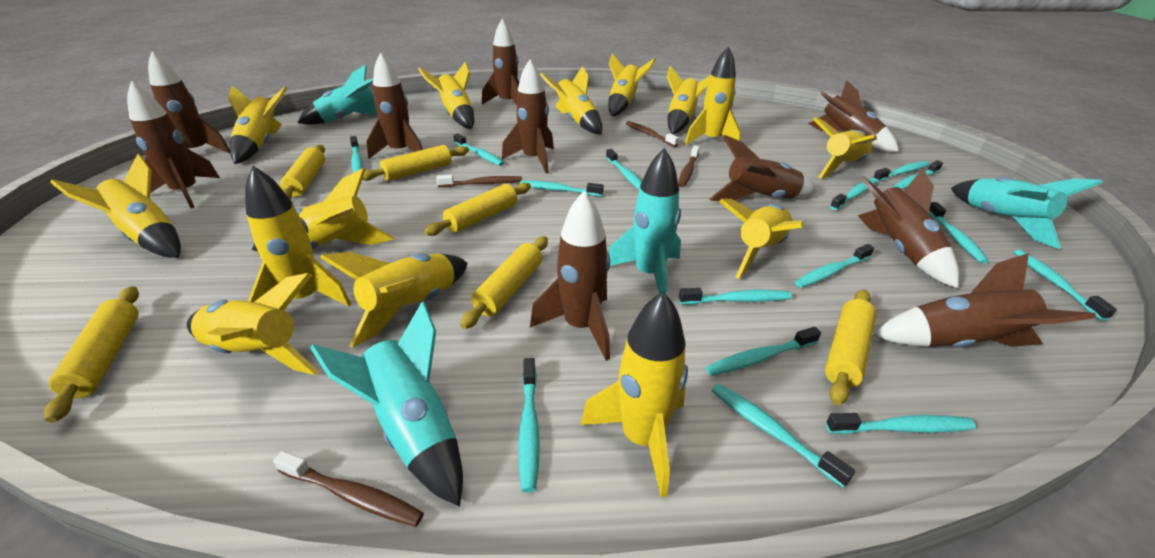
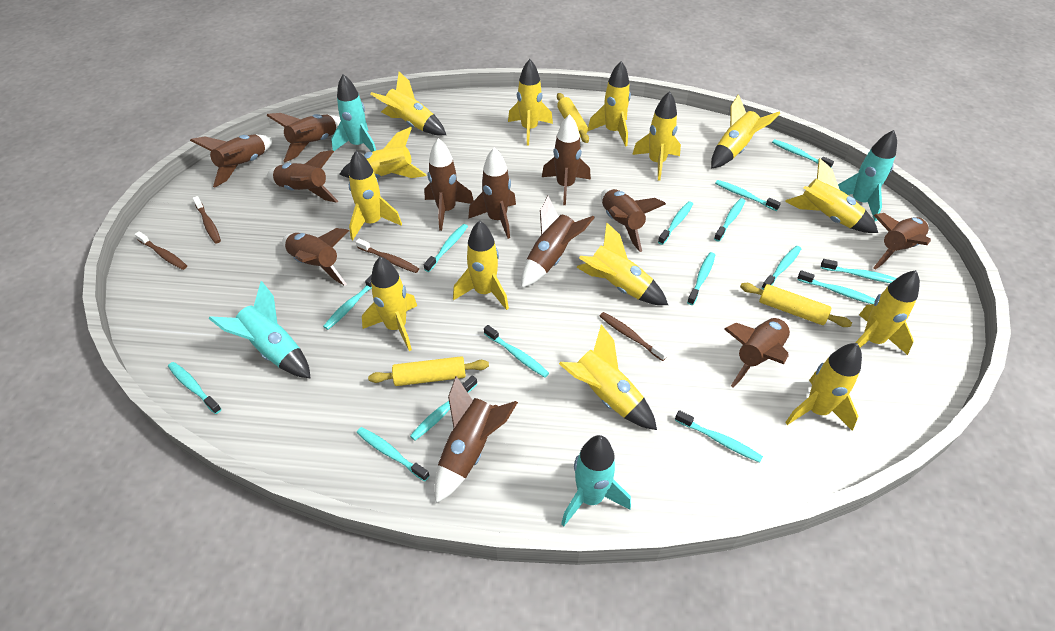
brown rocket: 10 -> 12
yellow rolling pin: 6 -> 3

